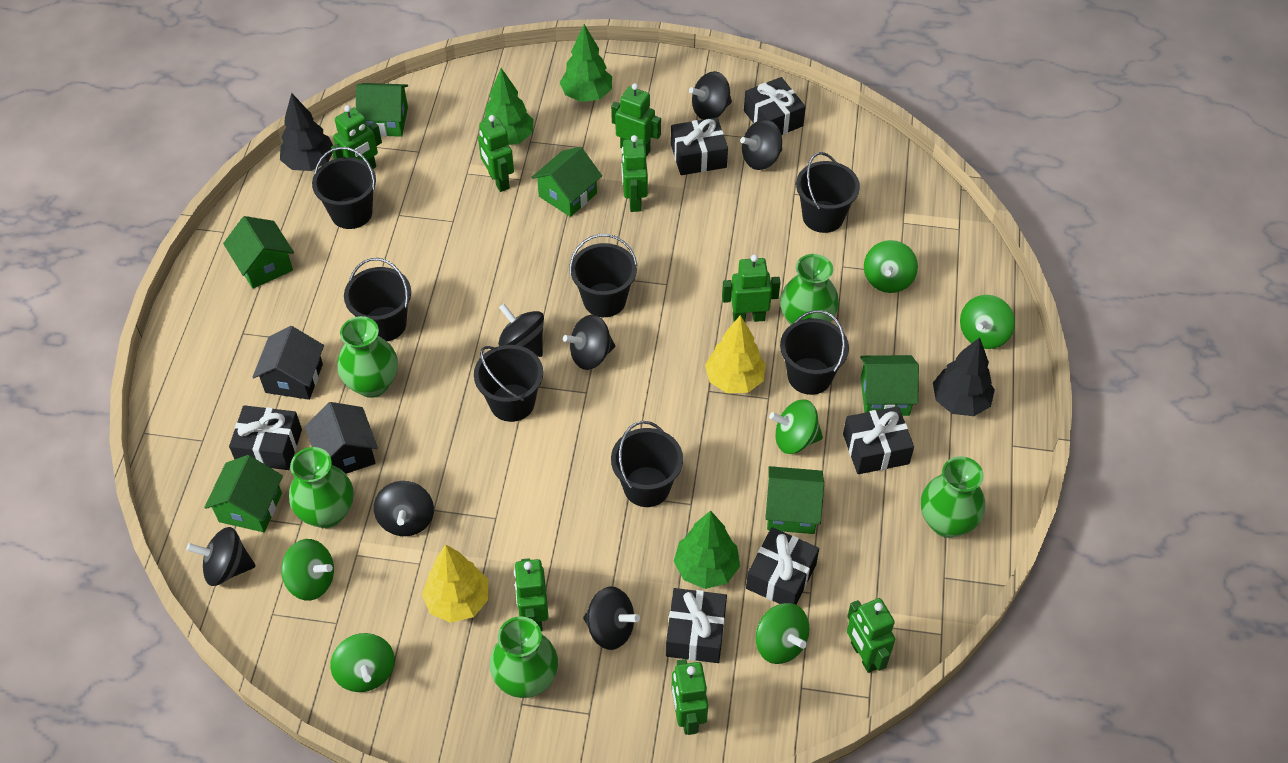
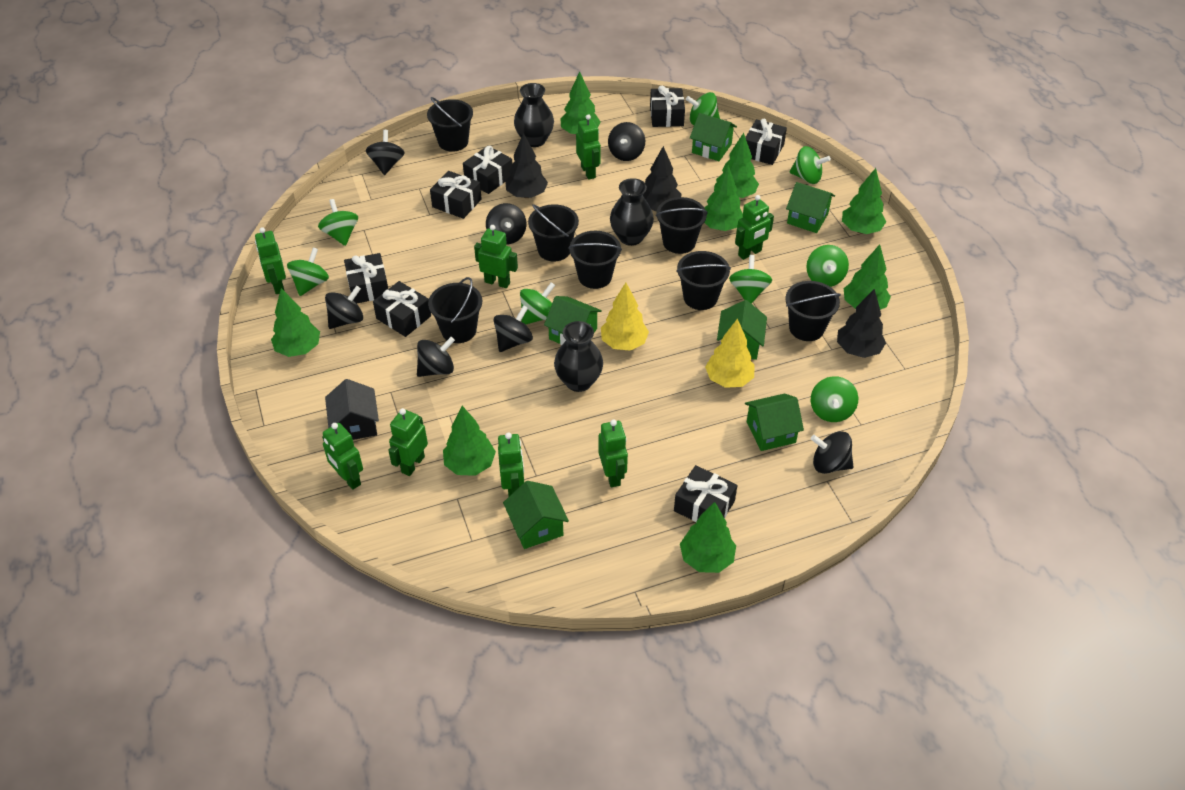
black gift: 6 -> 7
black house: 2 -> 1
black tree: 2 -> 3
black vase: 0 -> 3
green spinning top: 6 -> 8
green tree: 3 -> 8
green vase: 5 -> 0

